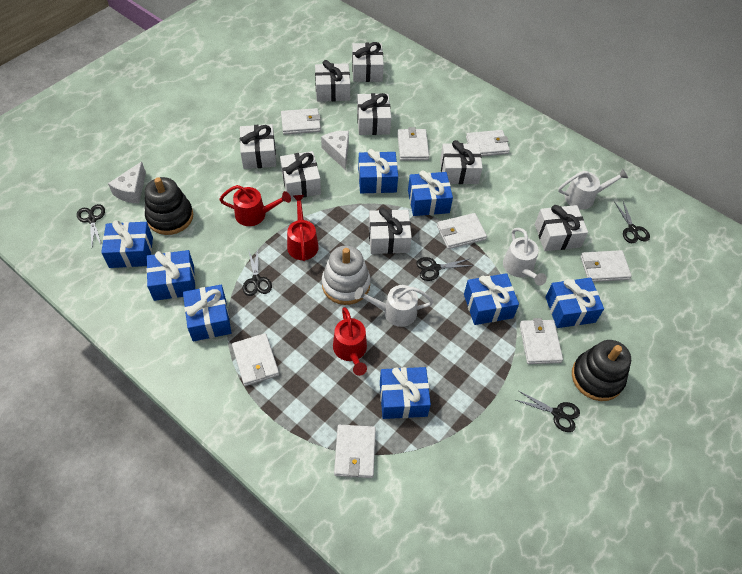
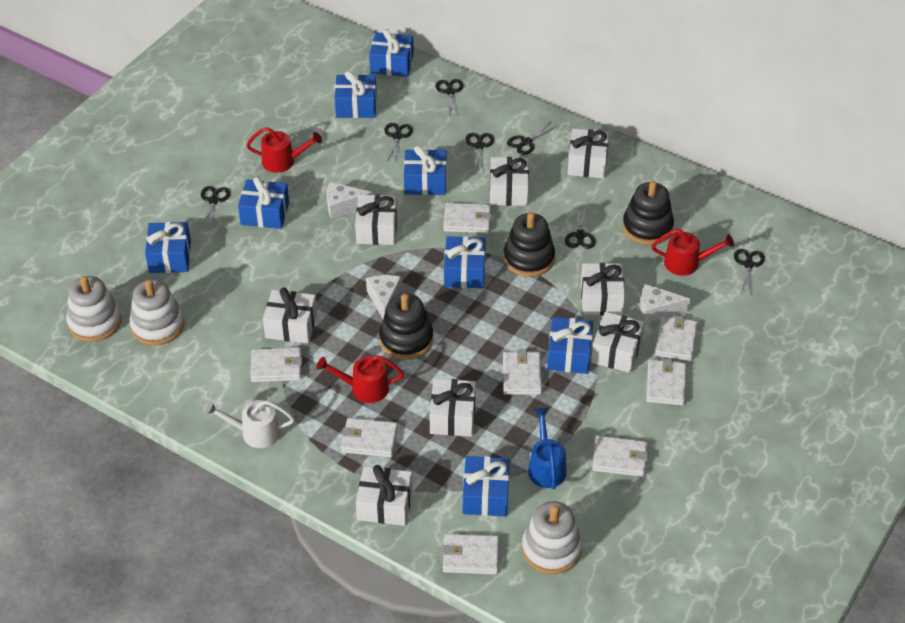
black scissors: 5 -> 7
black stacking toy: 2 -> 3
blue watering can: 0 -> 1
white cheese: 2 -> 3
white stacking toy: 1 -> 3
white watering can: 3 -> 1

